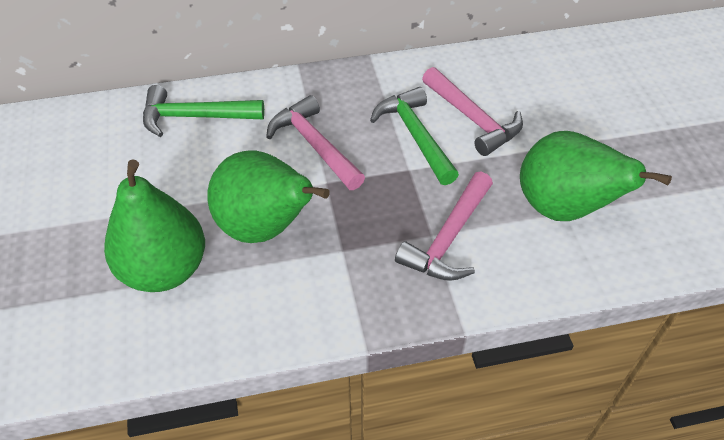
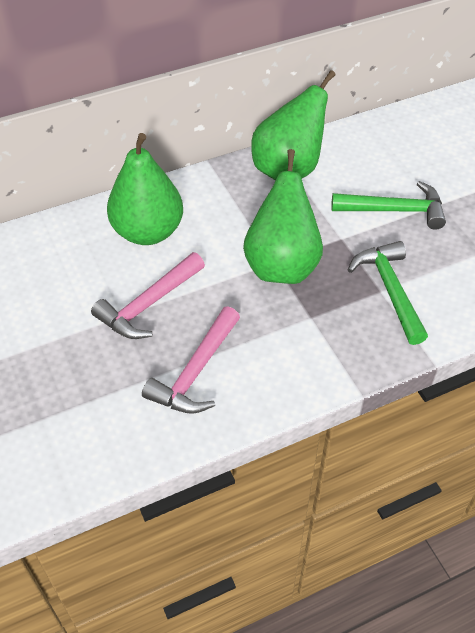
pink hammer: 3 -> 2

